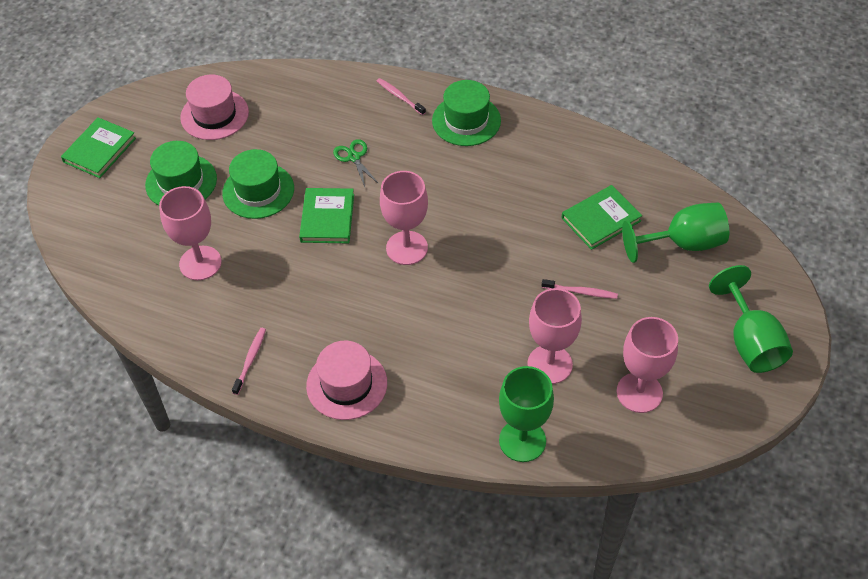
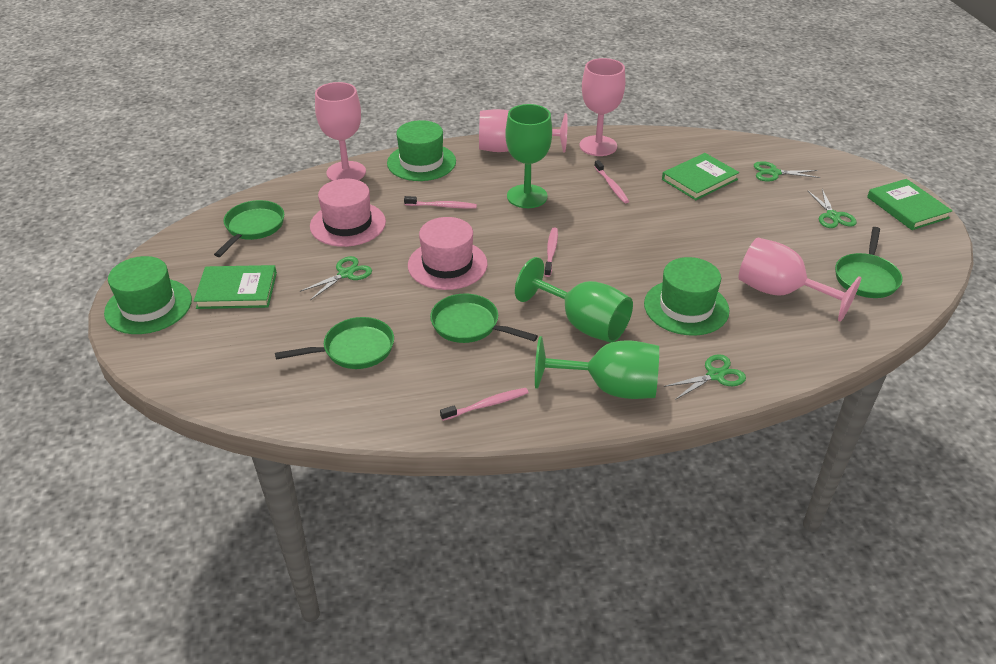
green pan: 0 -> 4
green scissors: 1 -> 4
pink toothbrush: 3 -> 4

